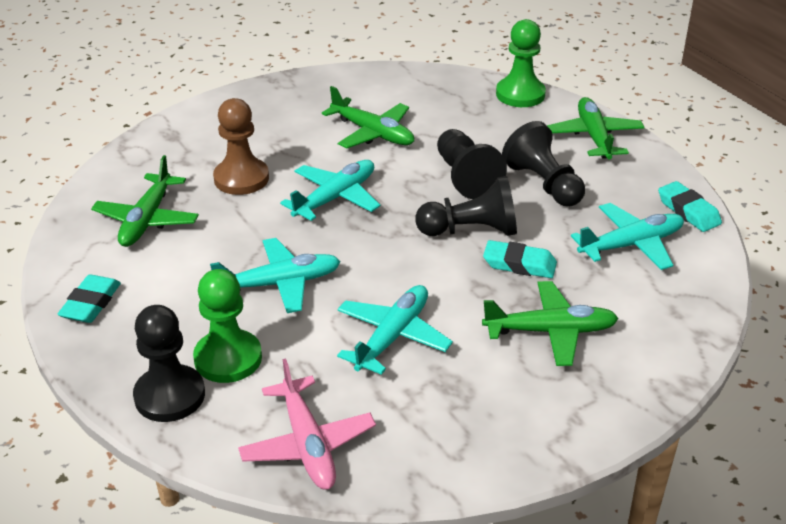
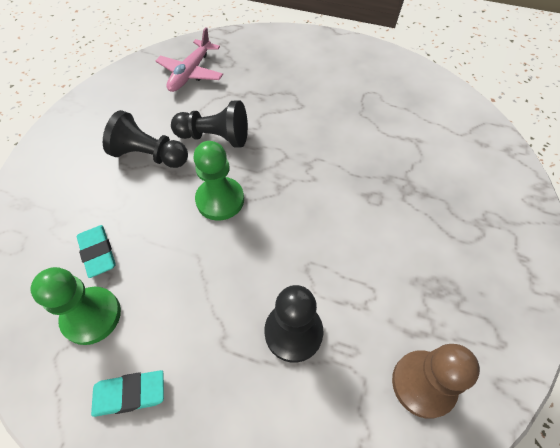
black pawn: 4 -> 3
green plane: 4 -> 0
turquoise eraser: 3 -> 2
turquoise plane: 4 -> 0

